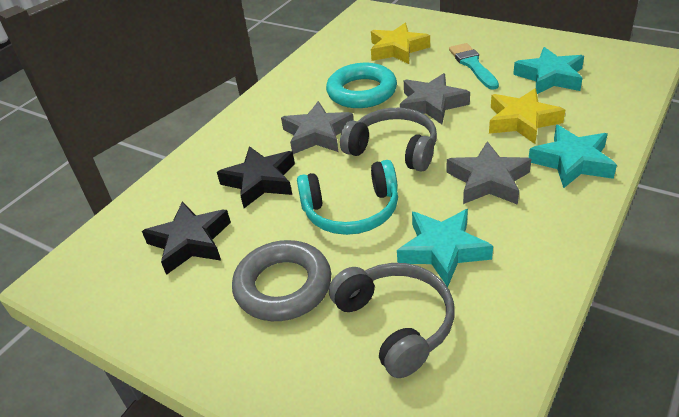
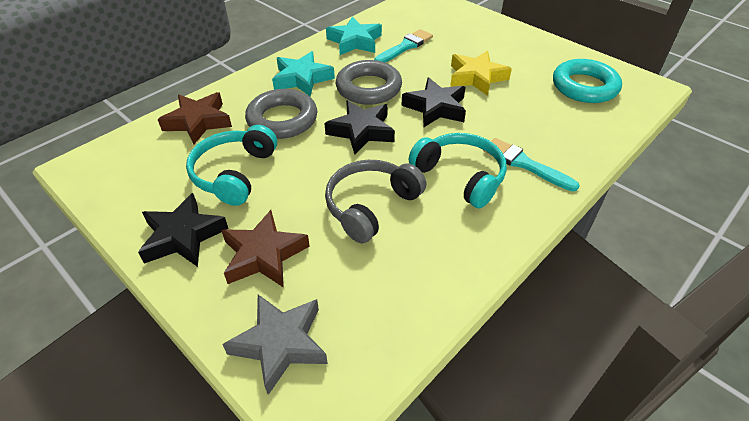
black star: 2 -> 3
brown star: 0 -> 2
grey headphones: 2 -> 1
grey ring: 1 -> 2
grey star: 3 -> 1
turquoise brush: 1 -> 2
turquoise headphones: 1 -> 2
turquoise star: 3 -> 2
yellow star: 2 -> 1

